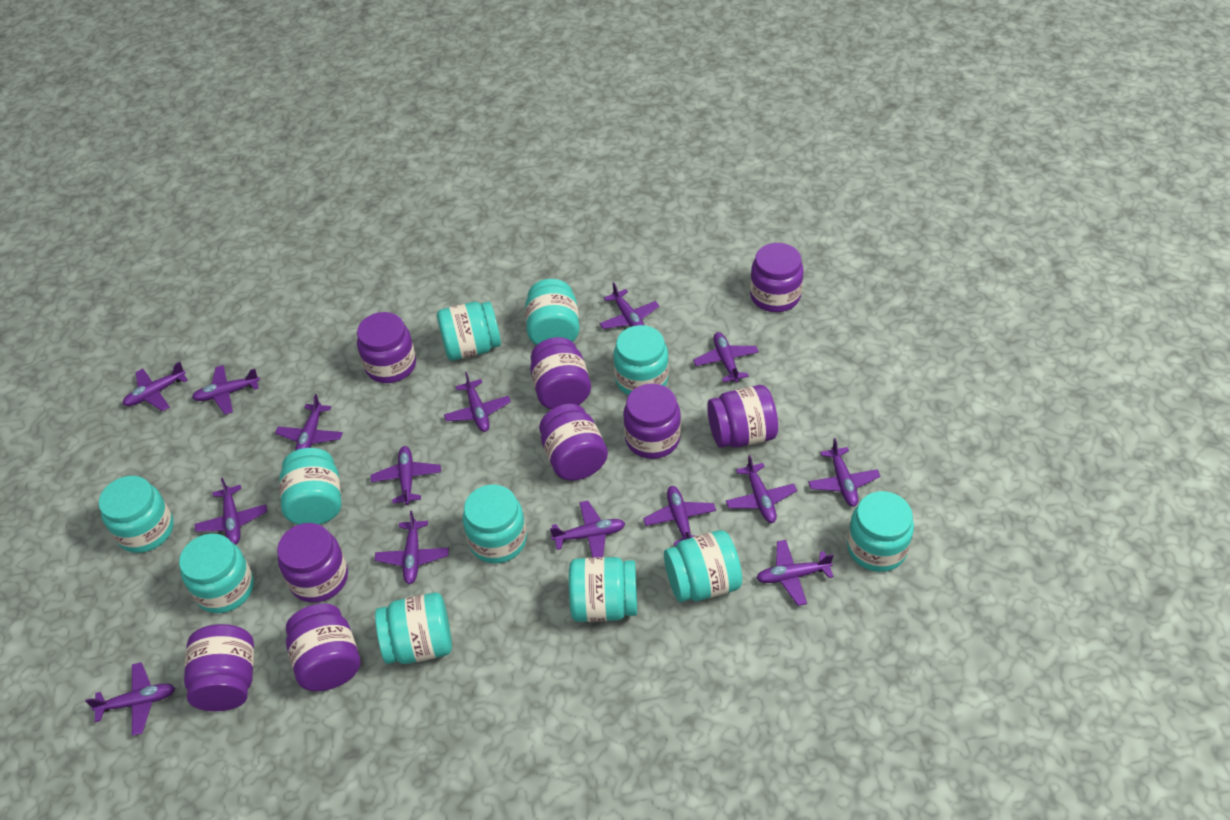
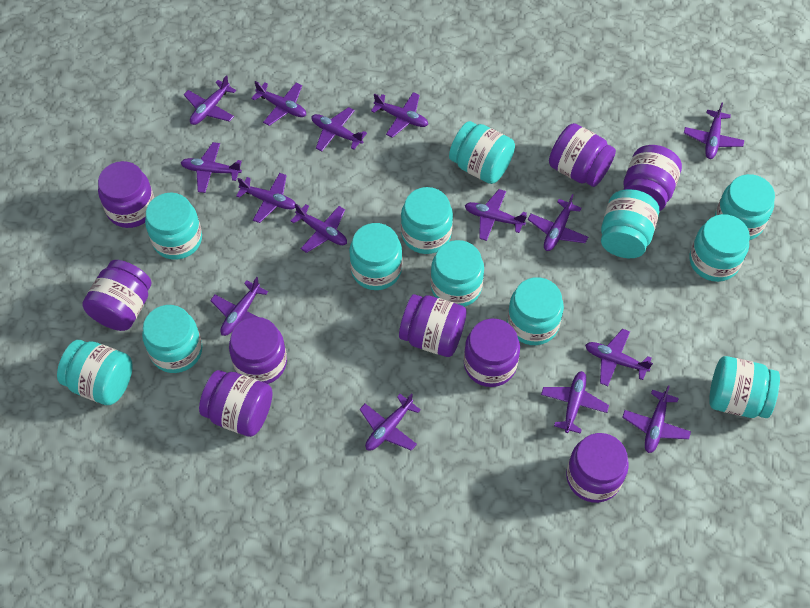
turquoise jar: 11 -> 12

